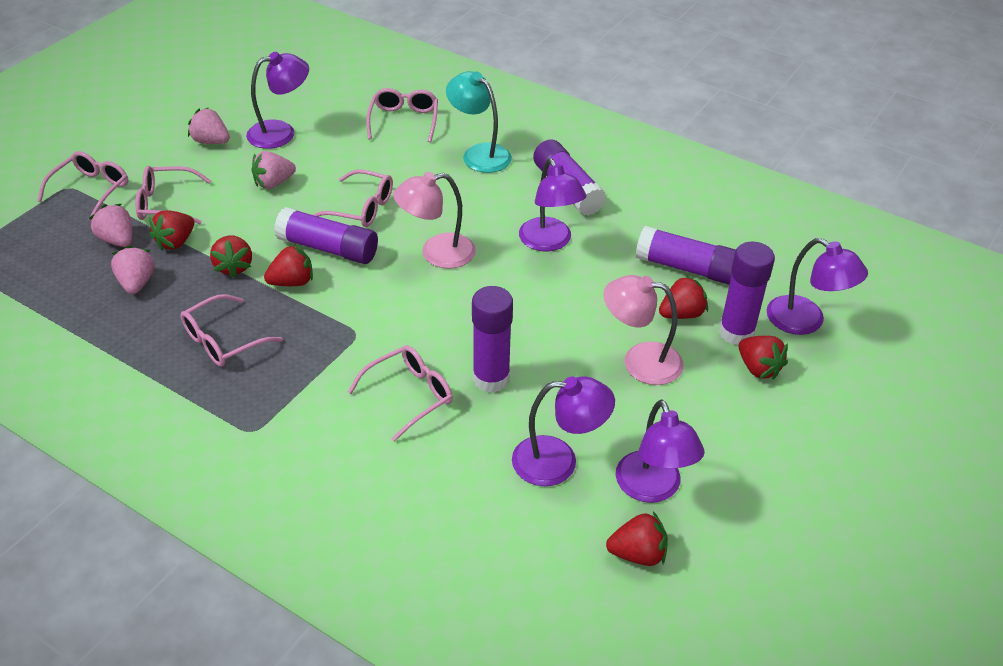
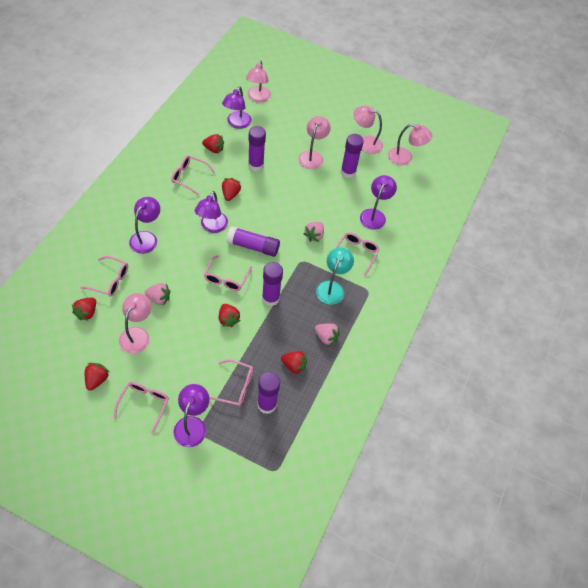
pink lamp: 2 -> 5
pink strawberry: 4 -> 3

